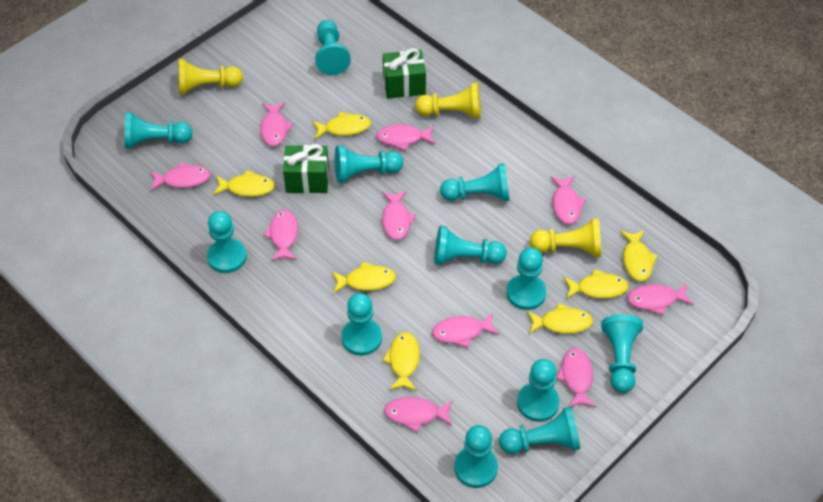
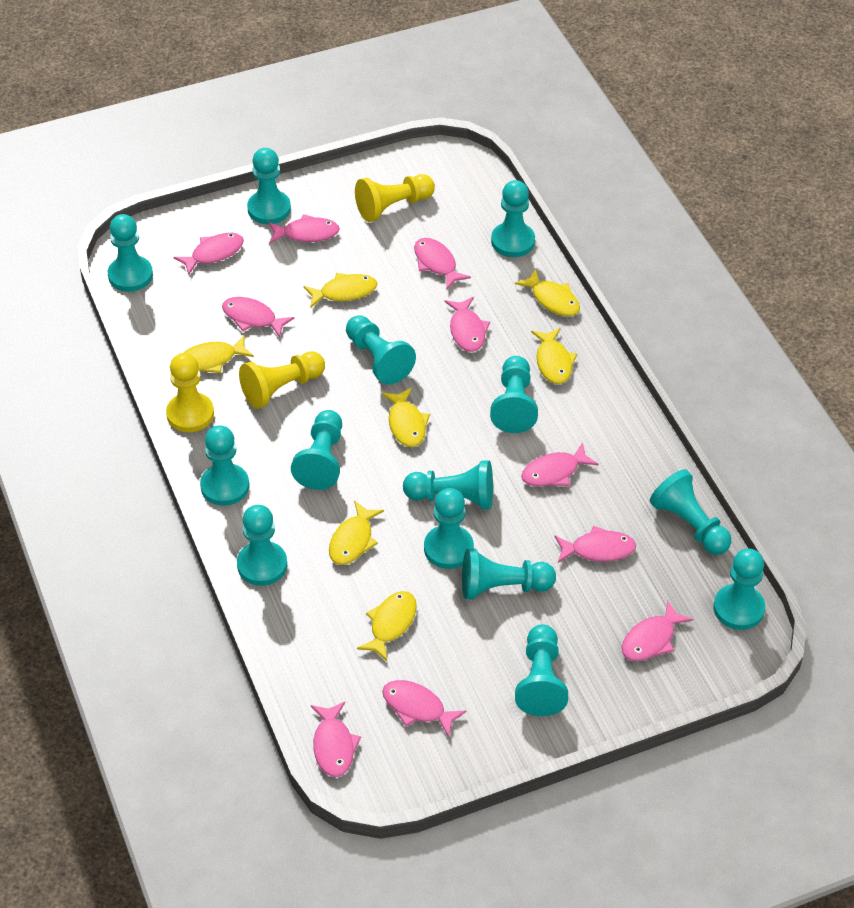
green gift: 2 -> 0
turquoise pawn: 12 -> 14

